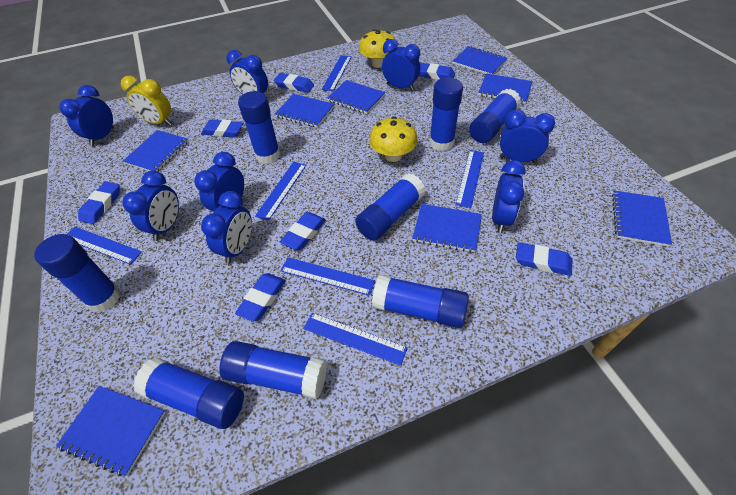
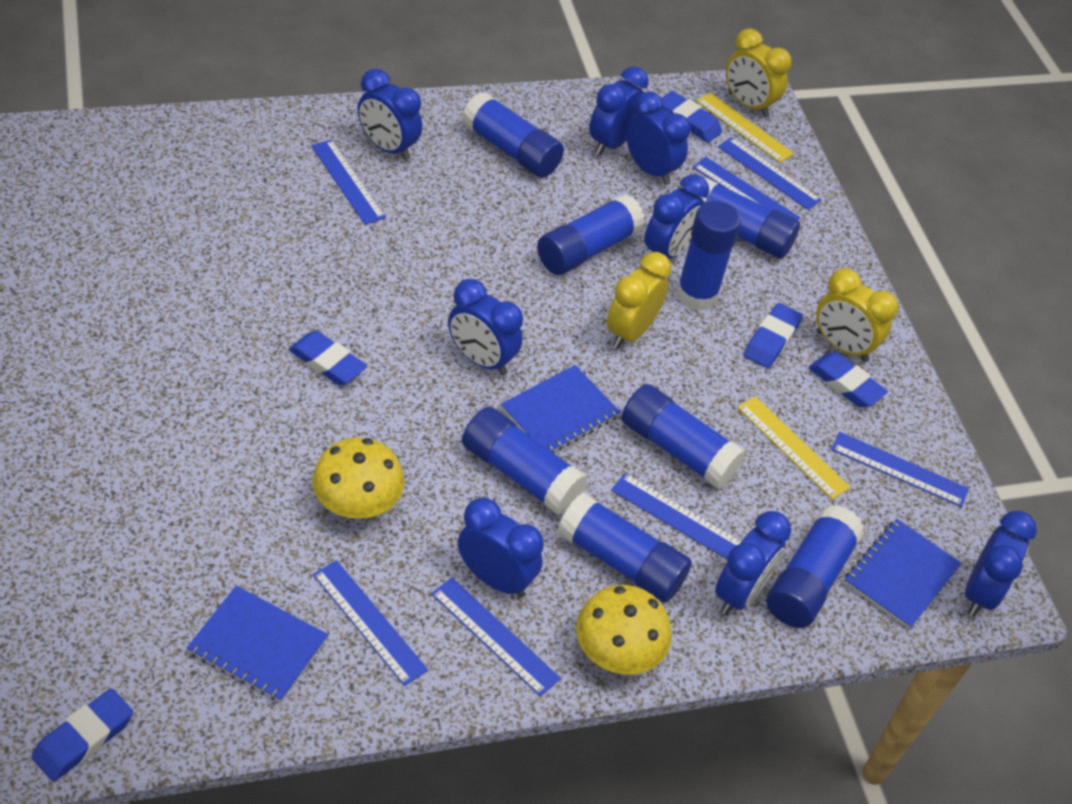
blue eraser: 7 -> 5
blue notebook: 8 -> 3
blue ruler: 6 -> 7
yellow clock: 1 -> 3
yellow ruler: 0 -> 2

